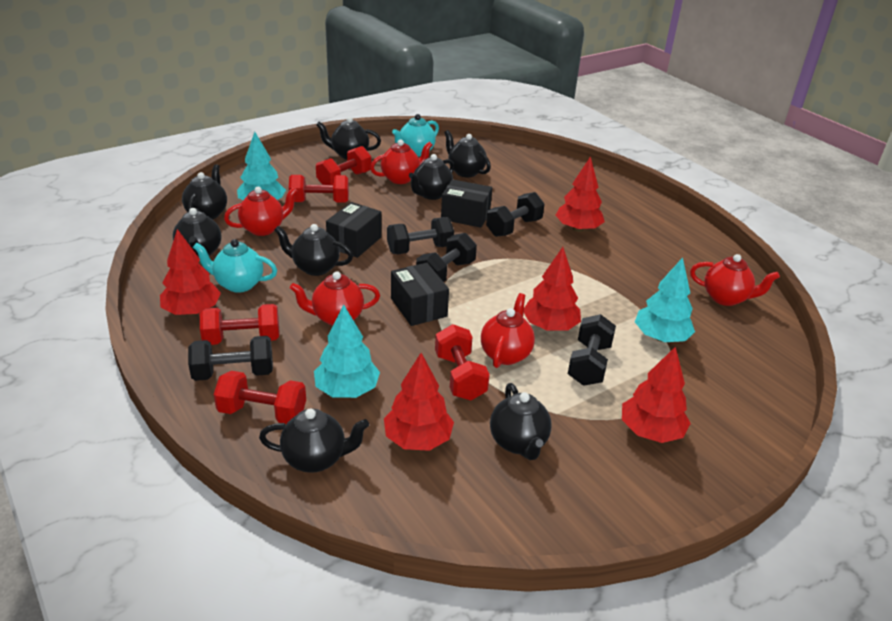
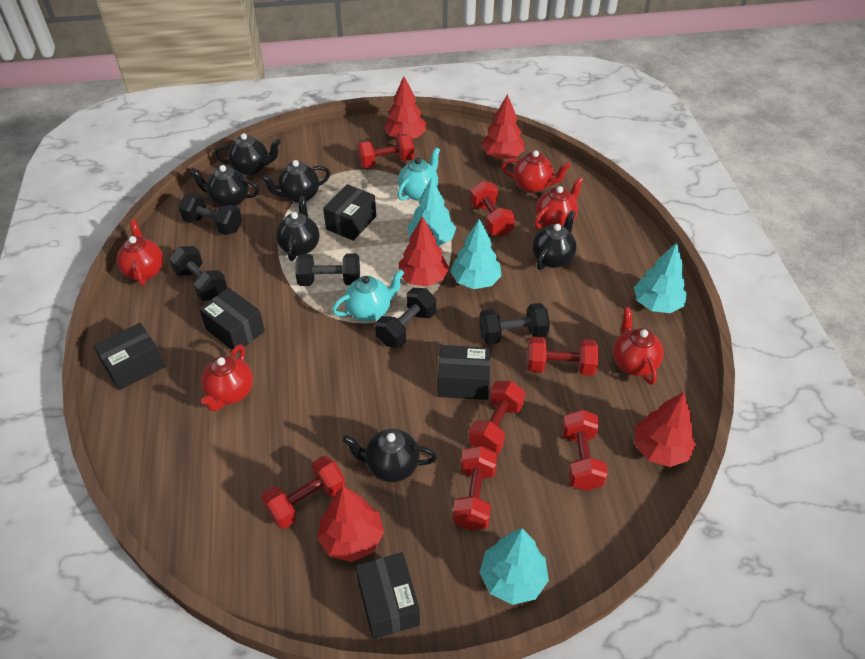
black box: 3 -> 5
black teapot: 8 -> 6
red dumbbell: 5 -> 7
turquoise tree: 3 -> 4

